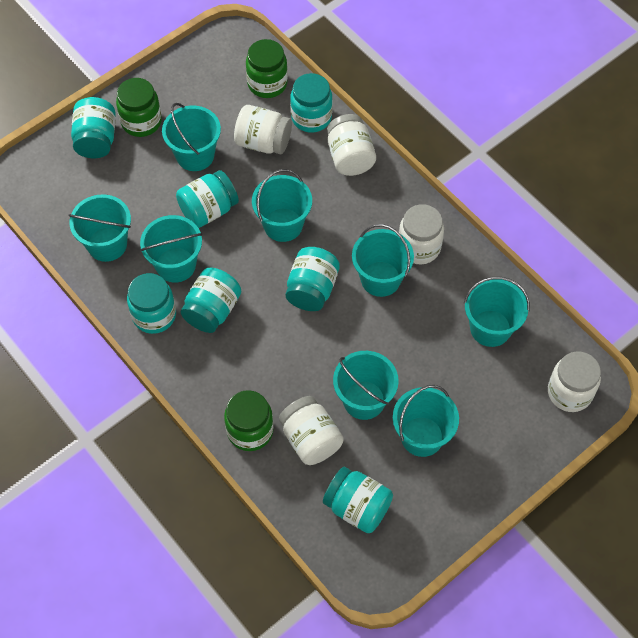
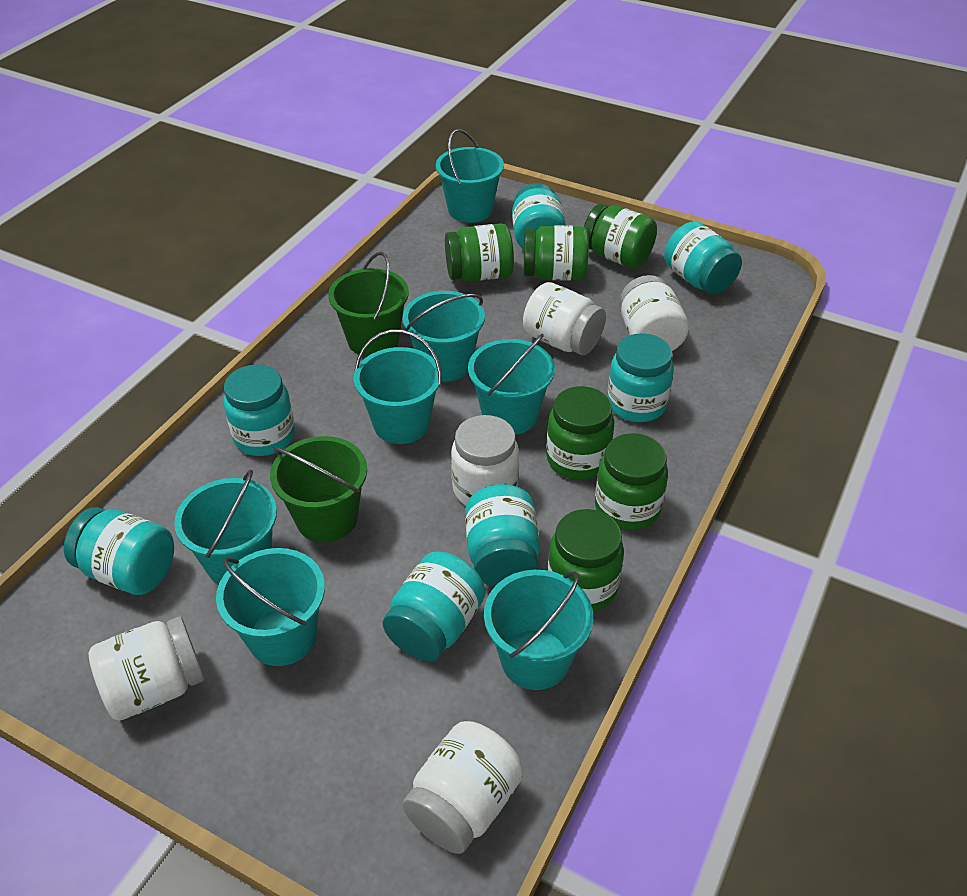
green bucket: 0 -> 2
green jar: 3 -> 6
turquoise bucket: 8 -> 7

